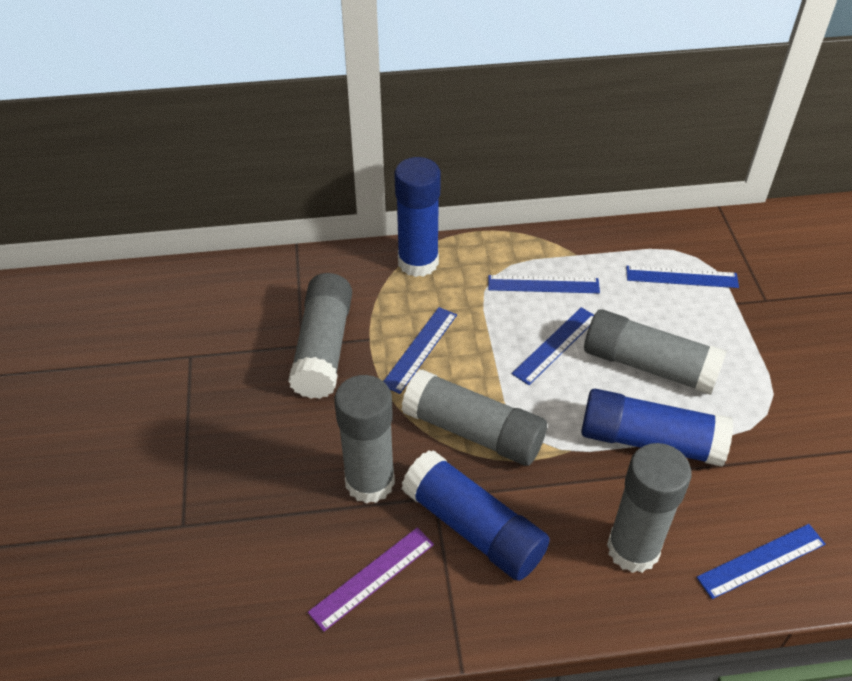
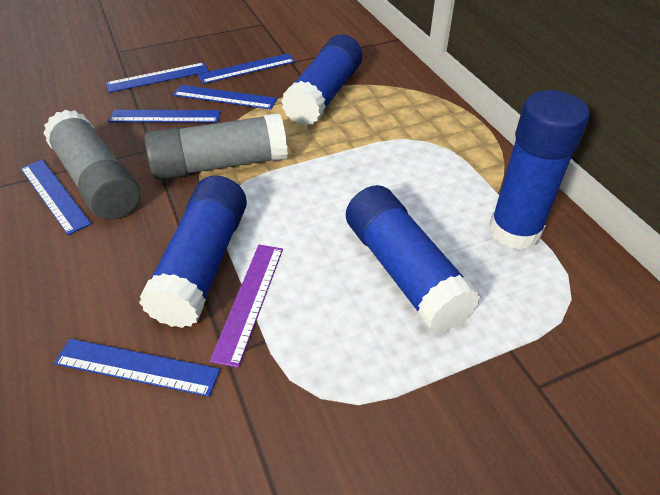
blue glue stick: 3 -> 4
blue ruler: 5 -> 6
grey glue stick: 5 -> 2

